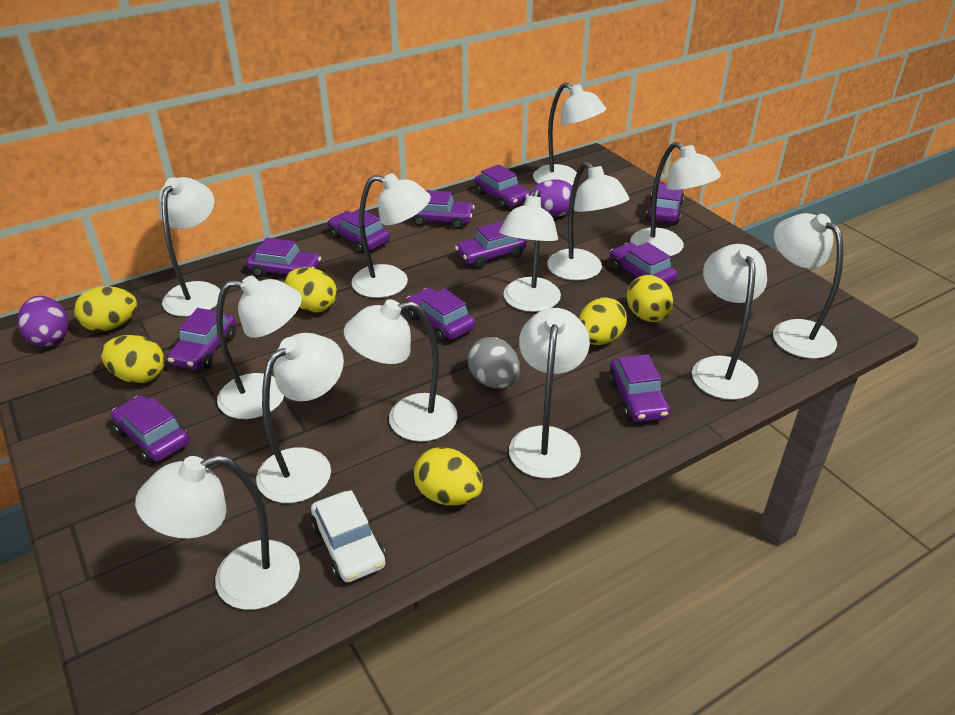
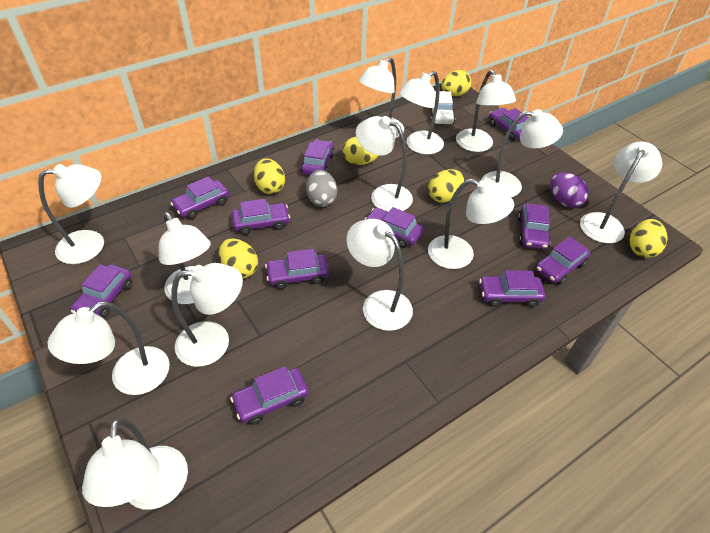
purple egg: 2 -> 1

